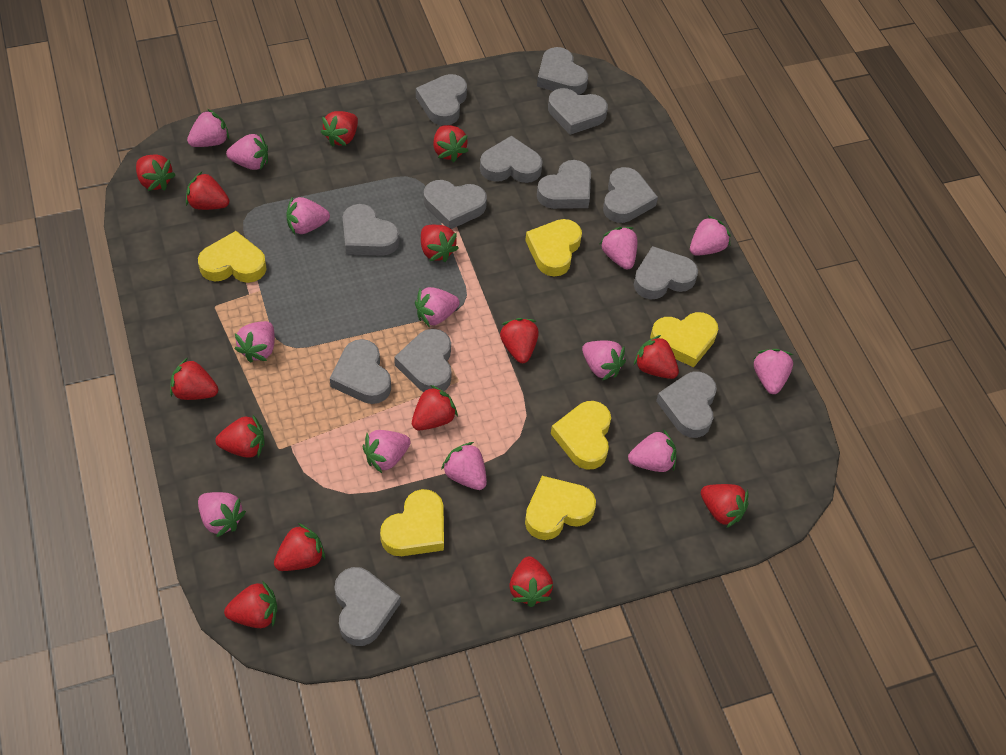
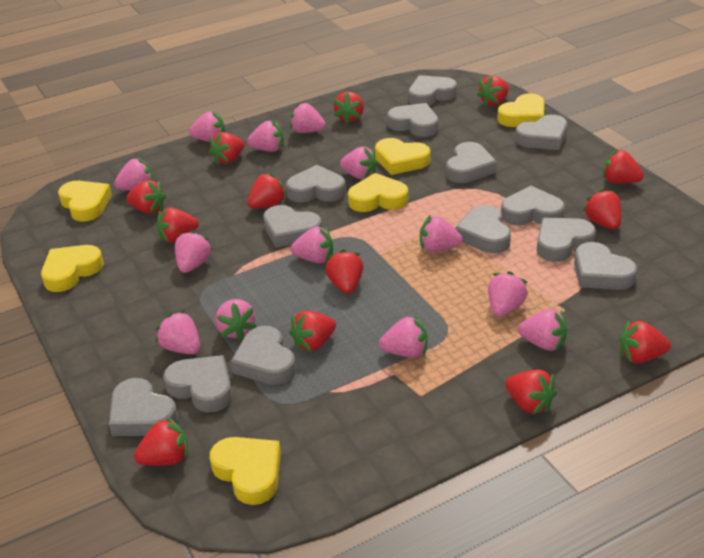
red strawberry: 14 -> 13

